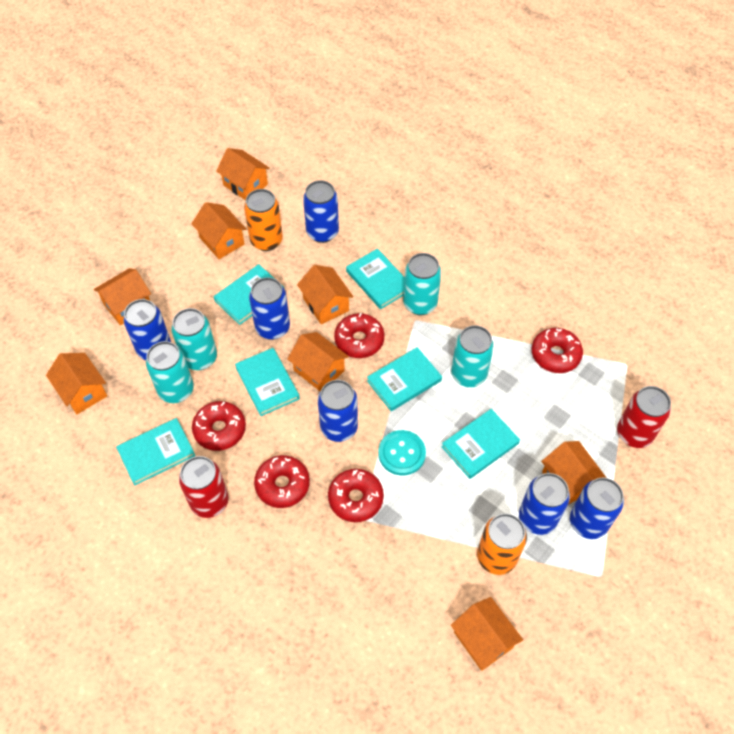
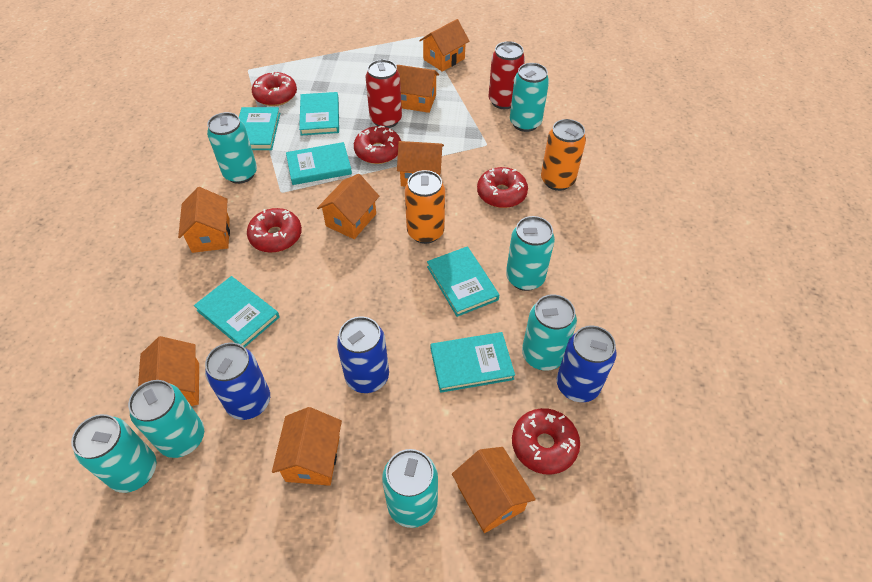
blue can: 6 -> 3
turquoise button: 1 -> 0
turquoise can: 4 -> 7

